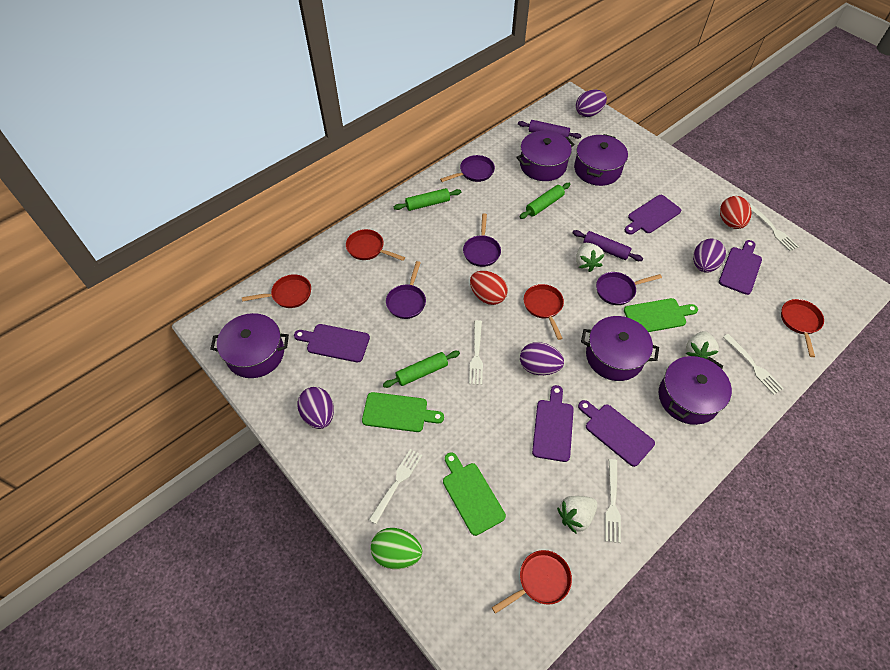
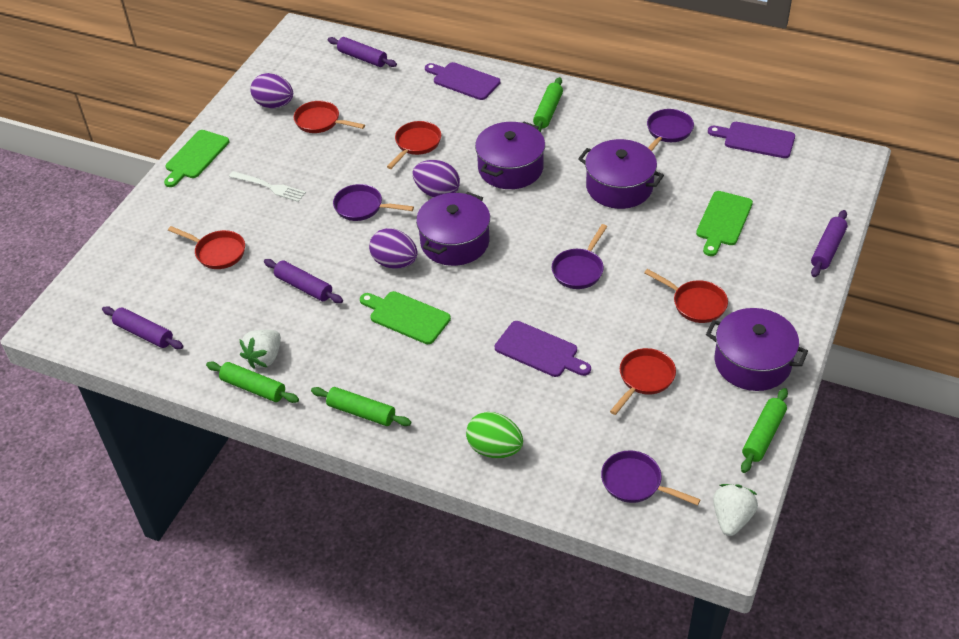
green rolling pin: 3 -> 4
purple cutting board: 5 -> 3
purple egg: 4 -> 3
purple pot: 5 -> 4
purple rolling pin: 2 -> 4
red egg: 2 -> 0
white fork: 5 -> 1
white strawberry: 3 -> 2

